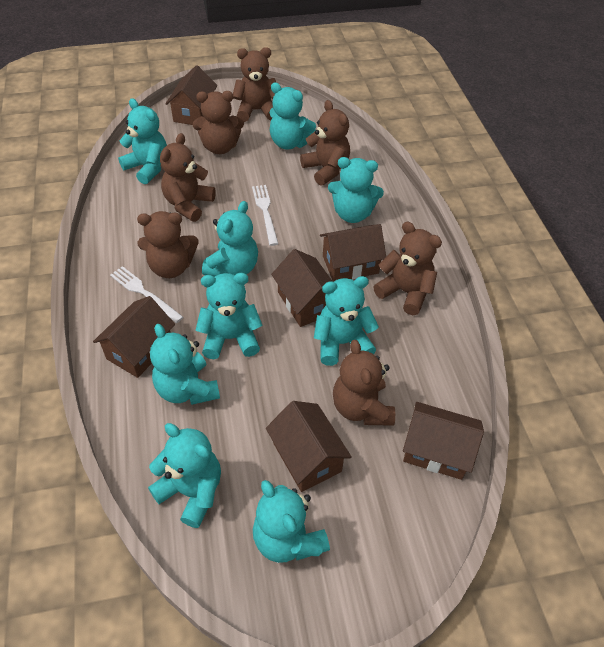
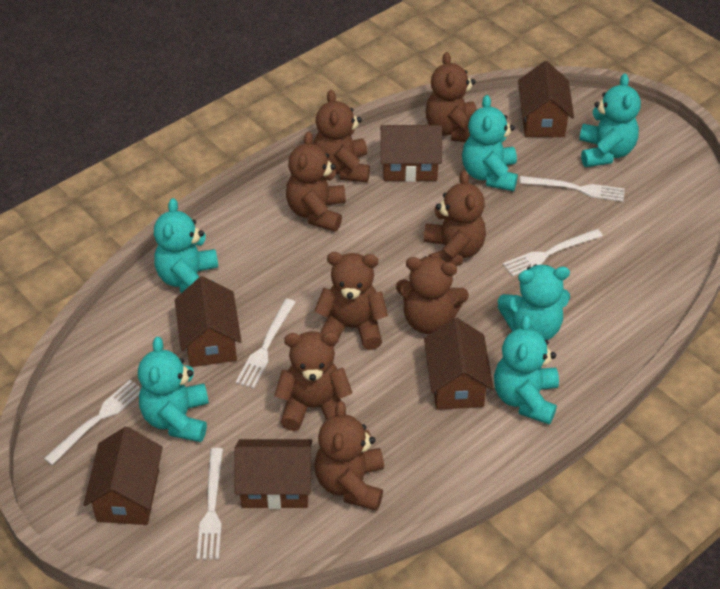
brown teddy bear: 7 -> 8
turquoise teddy bear: 9 -> 6
white fork: 2 -> 5

